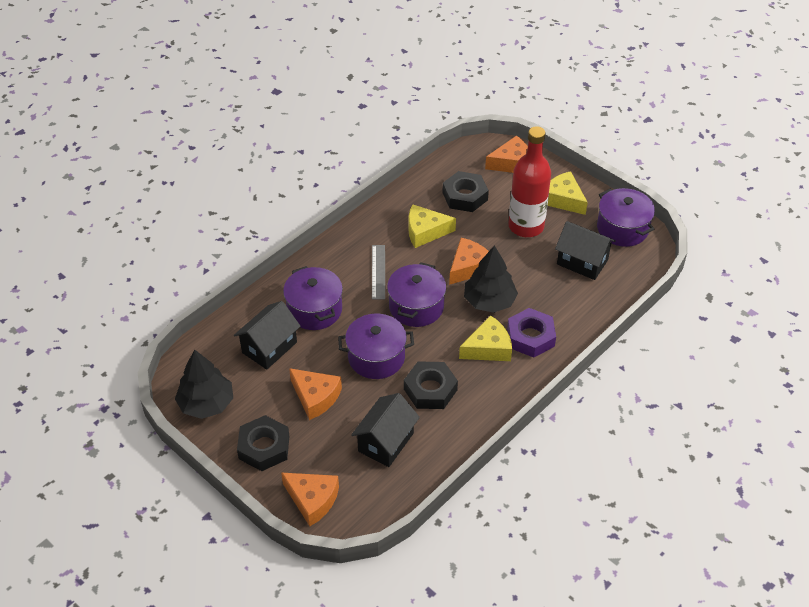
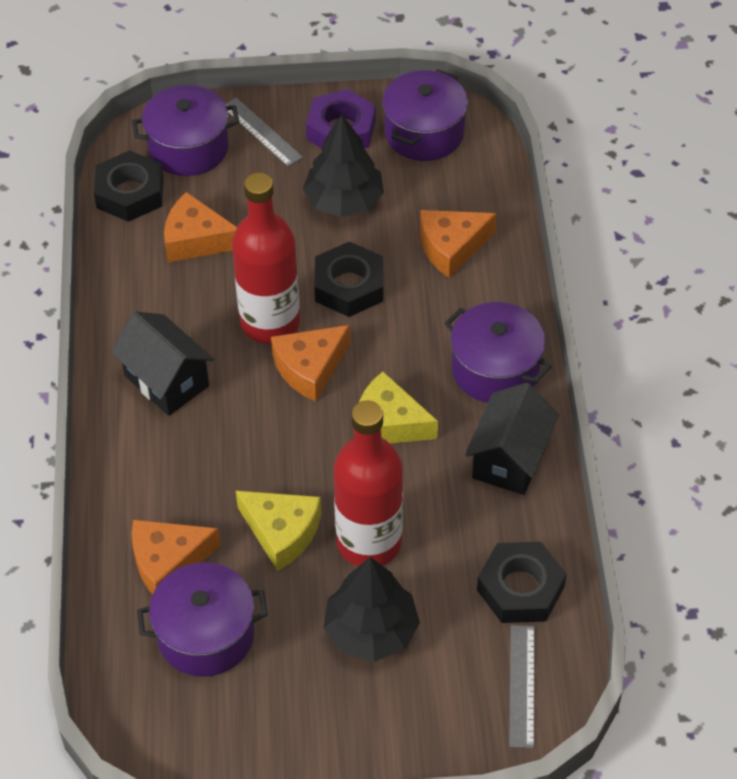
black house: 3 -> 2
grey ruler: 1 -> 2
red bottle: 1 -> 2
yellow cheese: 3 -> 2

